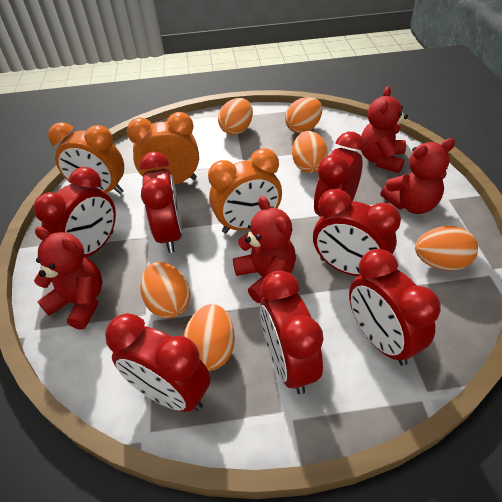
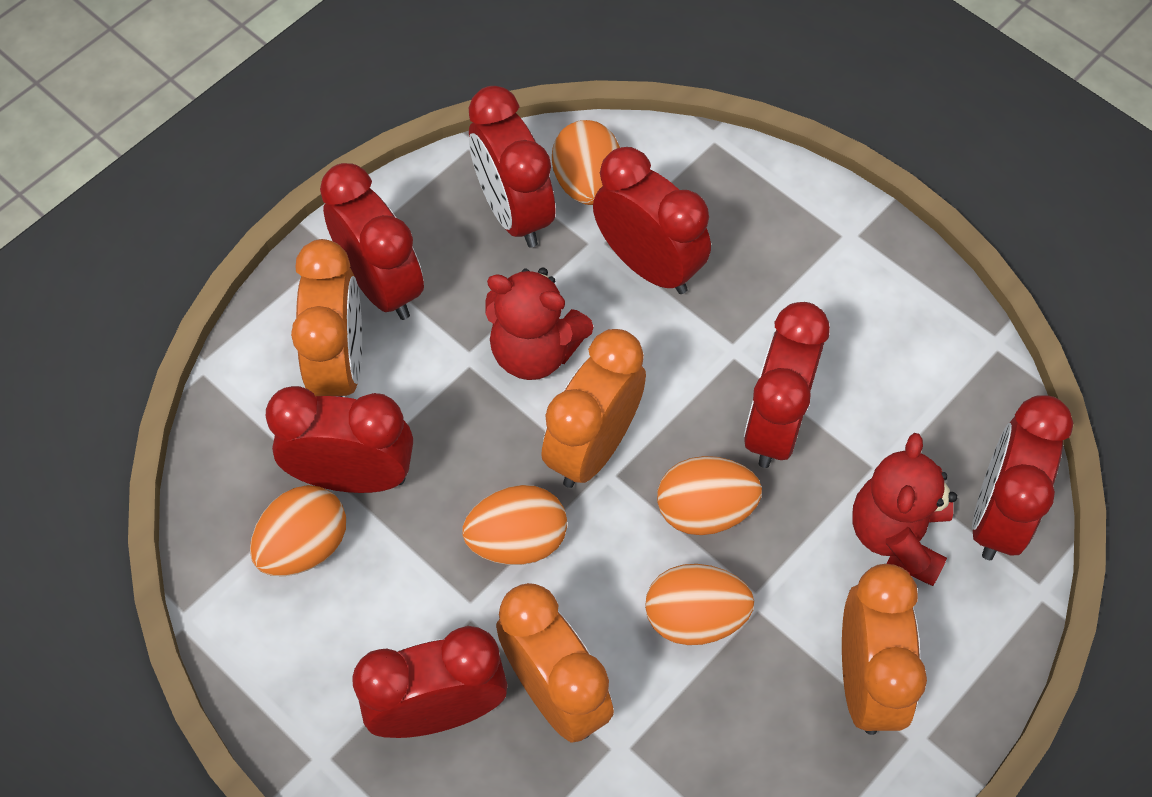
orange clock: 3 -> 4
orange egg: 6 -> 5
red teddy bear: 4 -> 2

